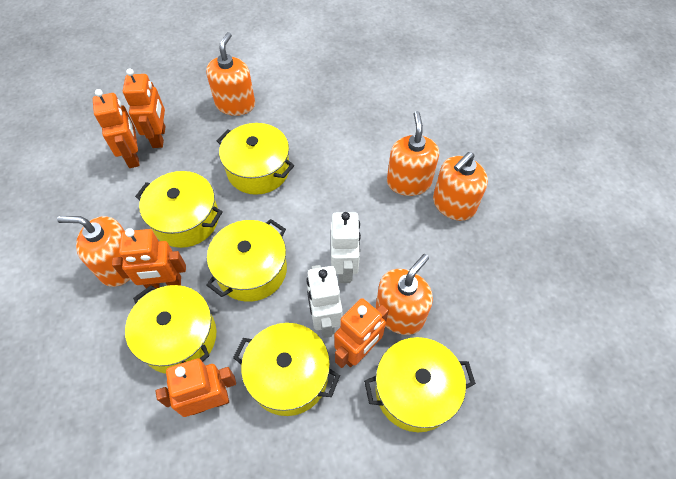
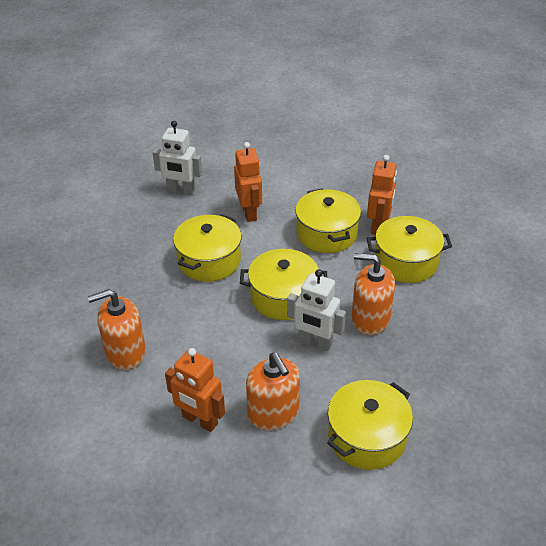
orange robot: 5 -> 3
orange soap dispenser: 5 -> 3
yellow pot: 6 -> 5

